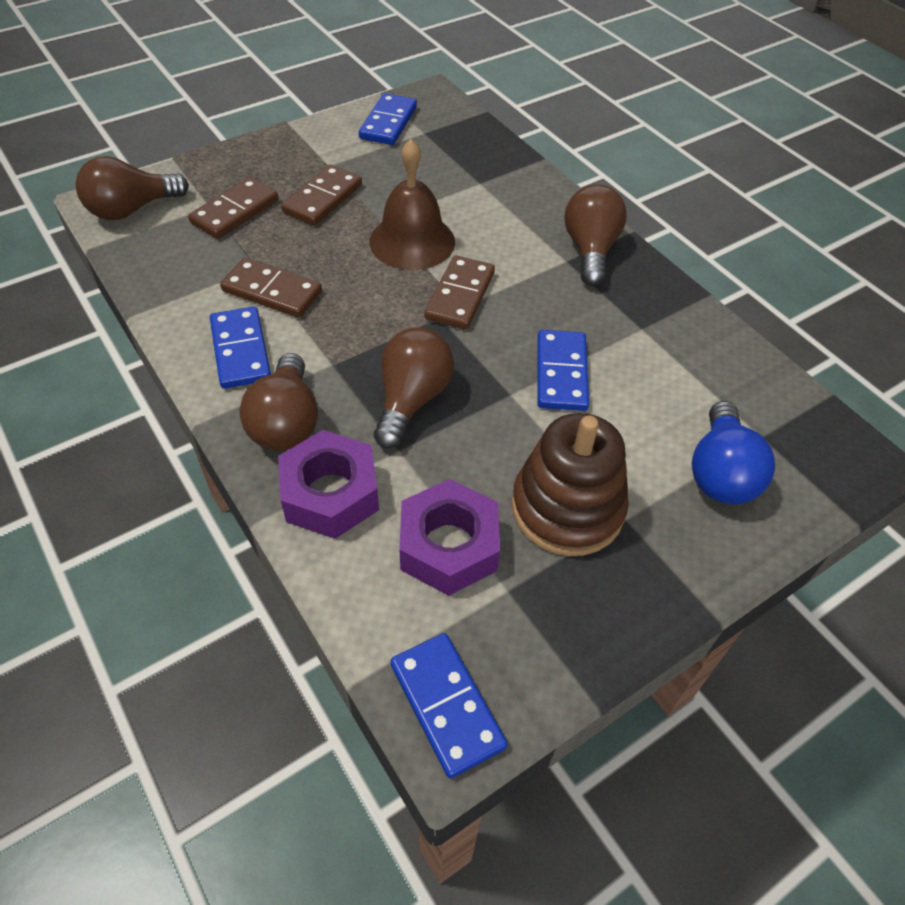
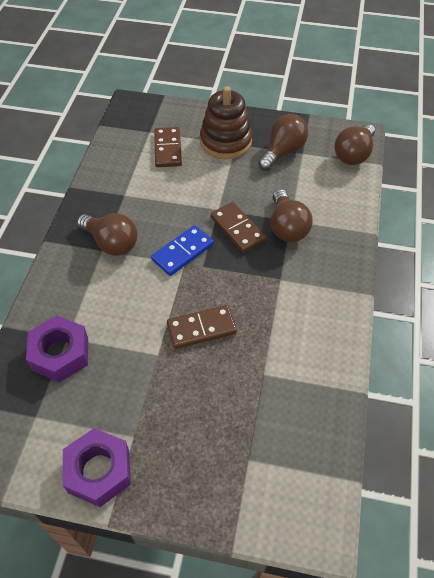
blue domino: 4 -> 1
blue light bulb: 1 -> 0
brown bell: 1 -> 0
brown domino: 4 -> 3

